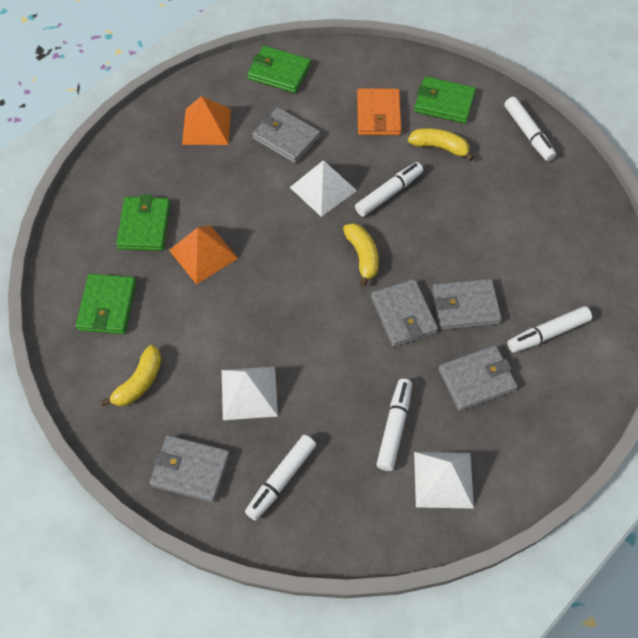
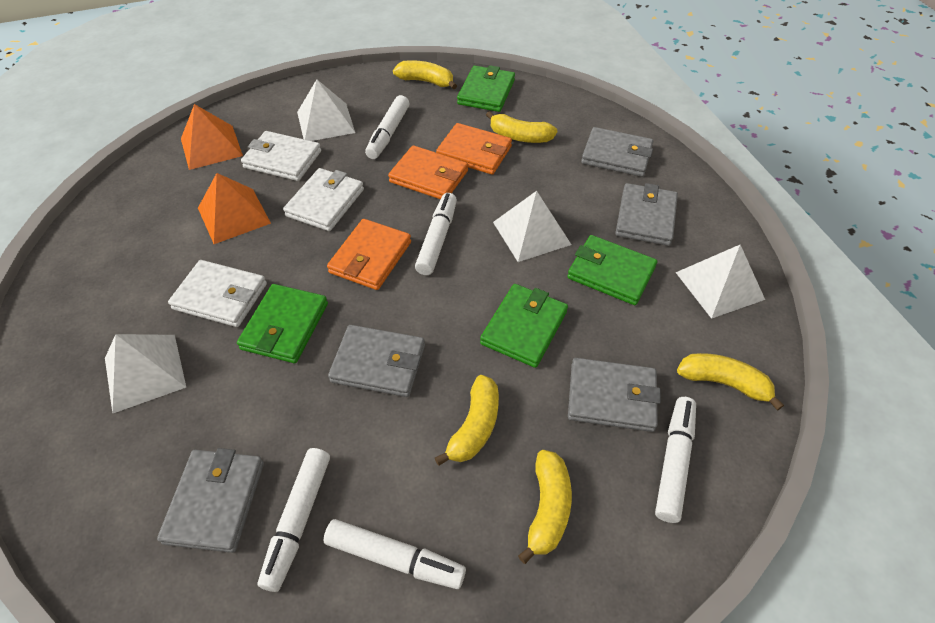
orange wallet: 1 -> 3
white pyramid: 3 -> 4
white wallet: 0 -> 3
yellow banana: 3 -> 5

